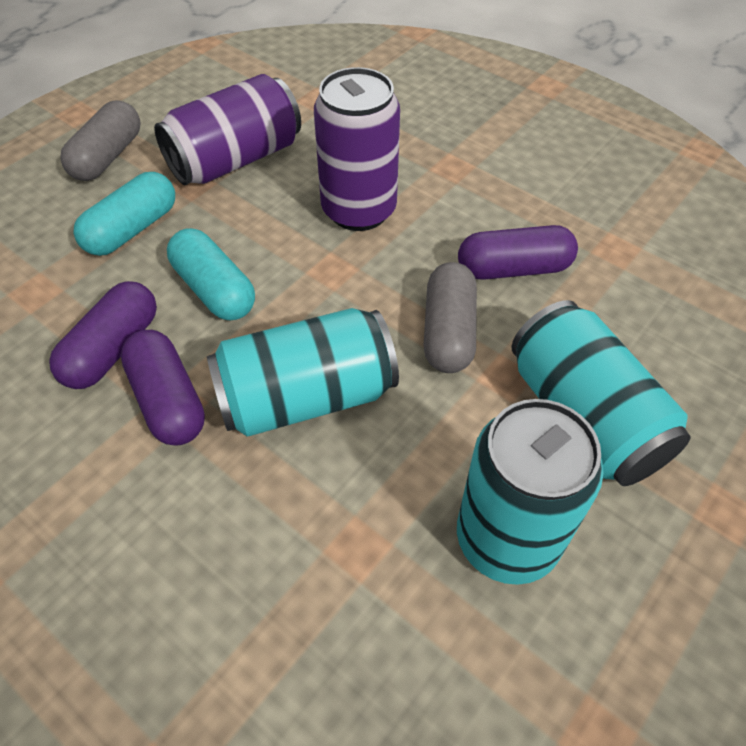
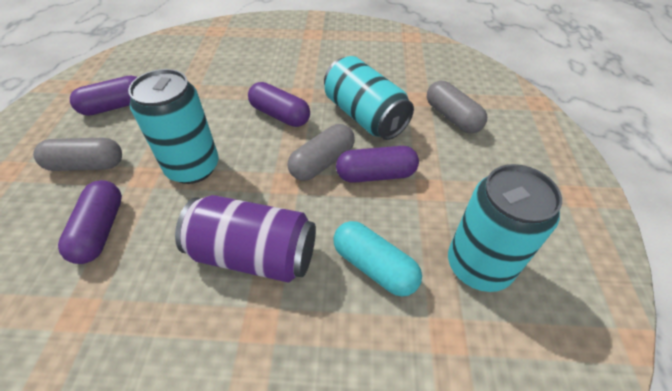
grey capsule: 2 -> 3
purple can: 2 -> 1
purple capsule: 3 -> 4
turquoise capsule: 2 -> 1

